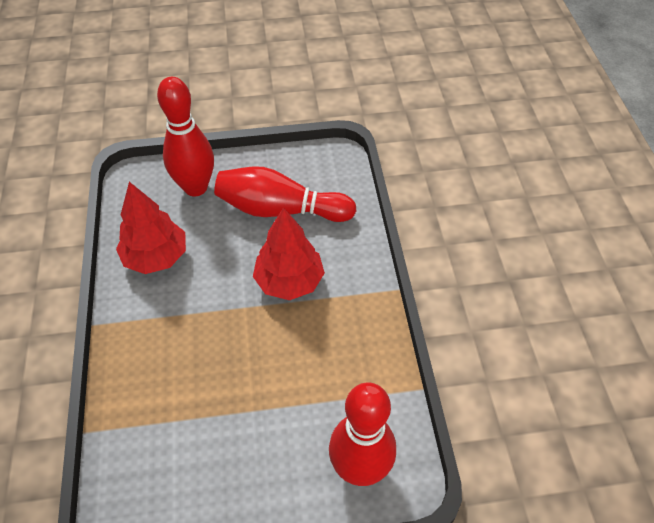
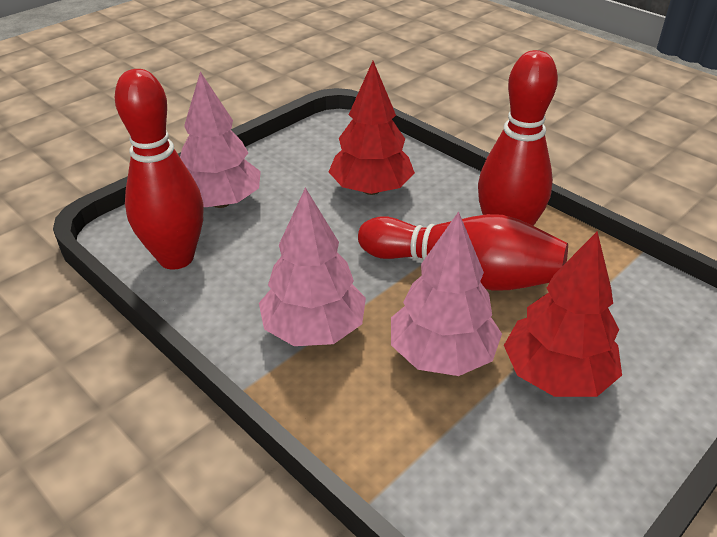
pink tree: 0 -> 3

